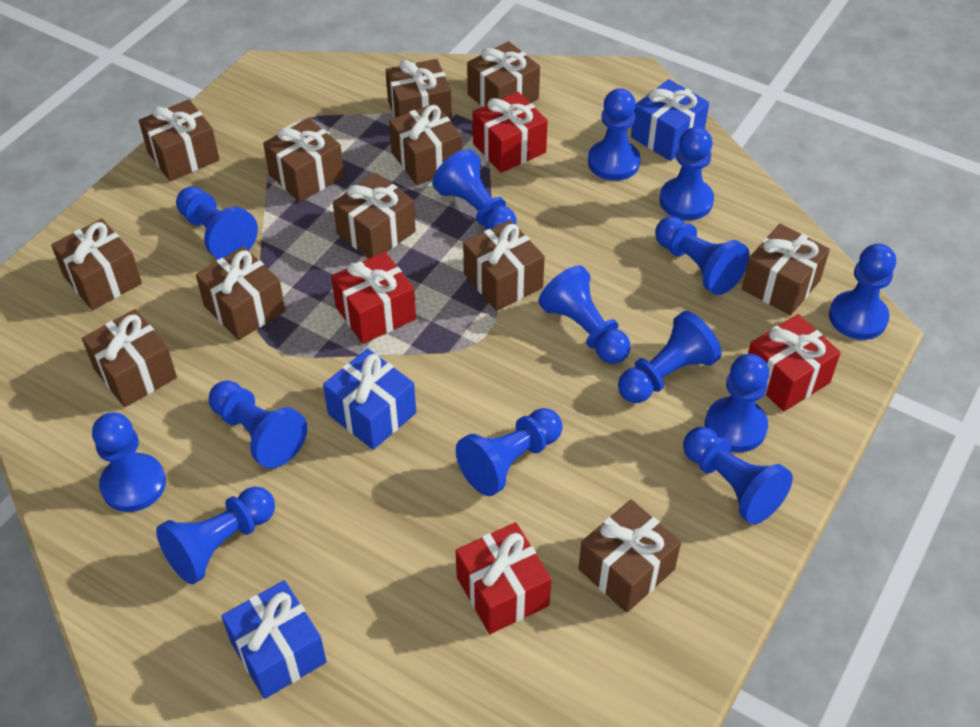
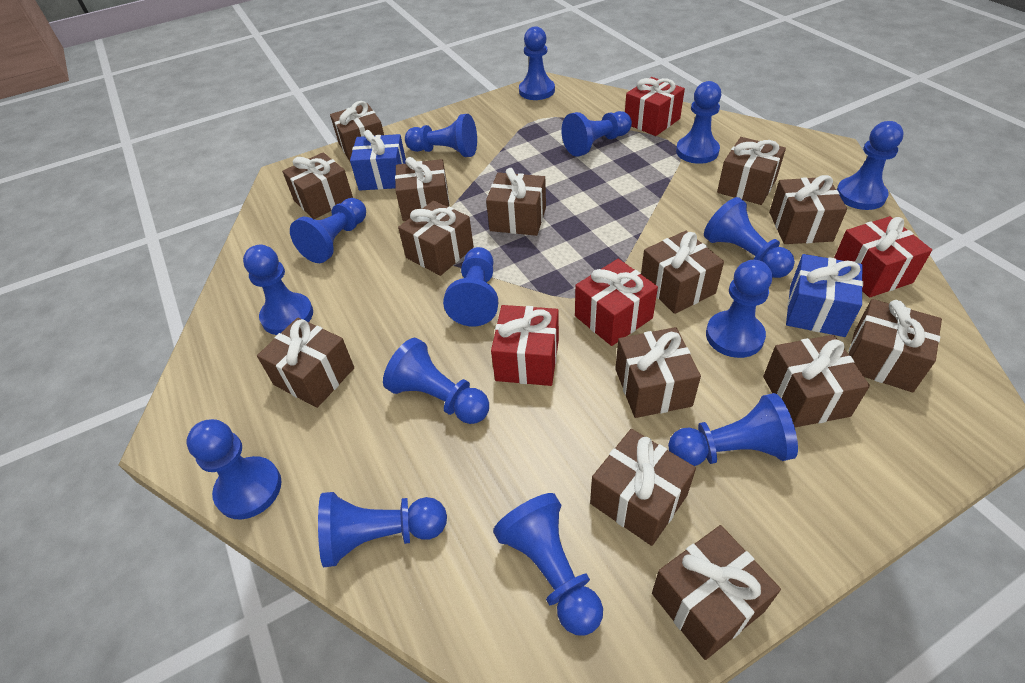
blue gift: 3 -> 2
blue pawn: 14 -> 15
brown gift: 12 -> 14

